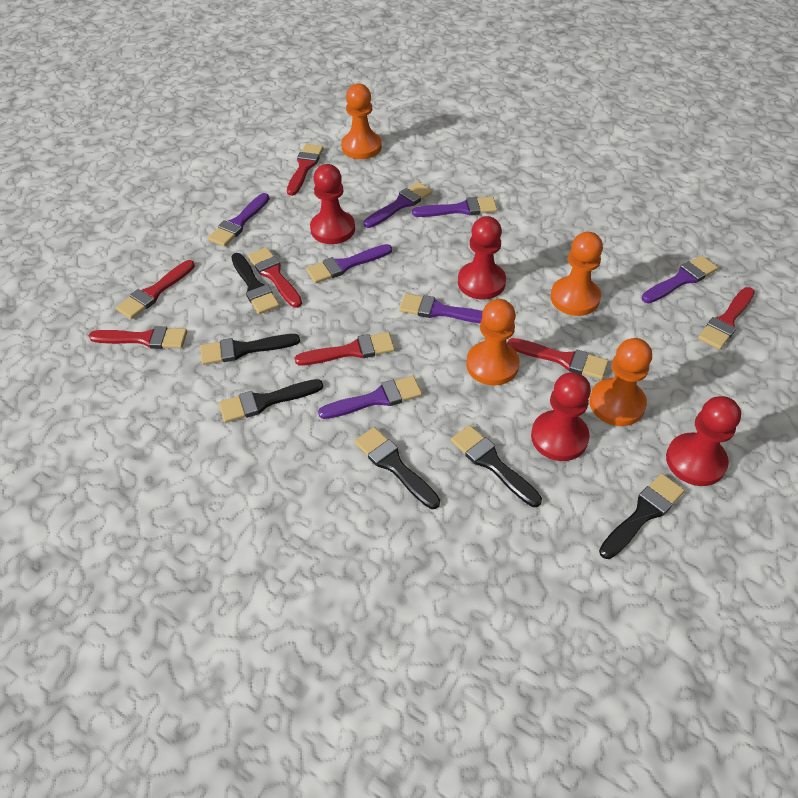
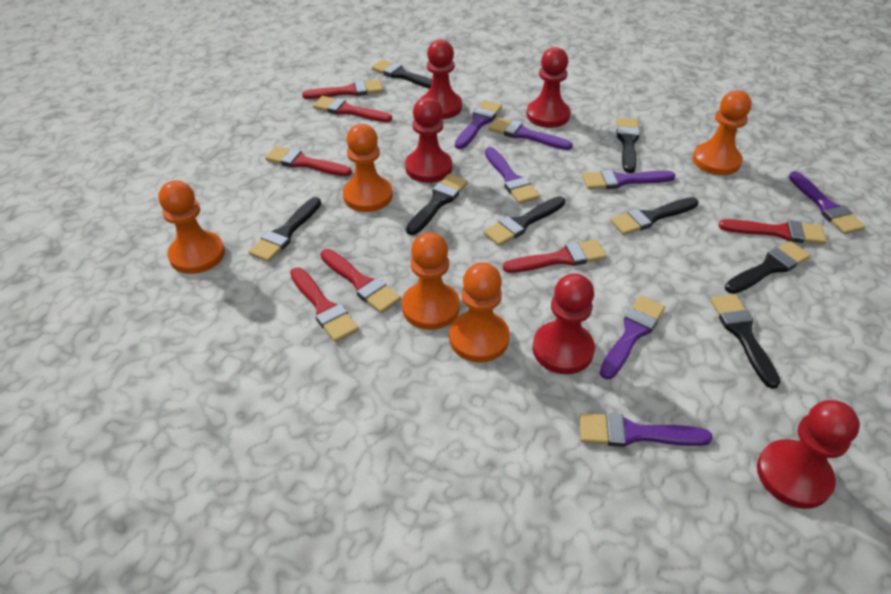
black brush: 6 -> 8
orange pawn: 4 -> 5
red pawn: 4 -> 5

